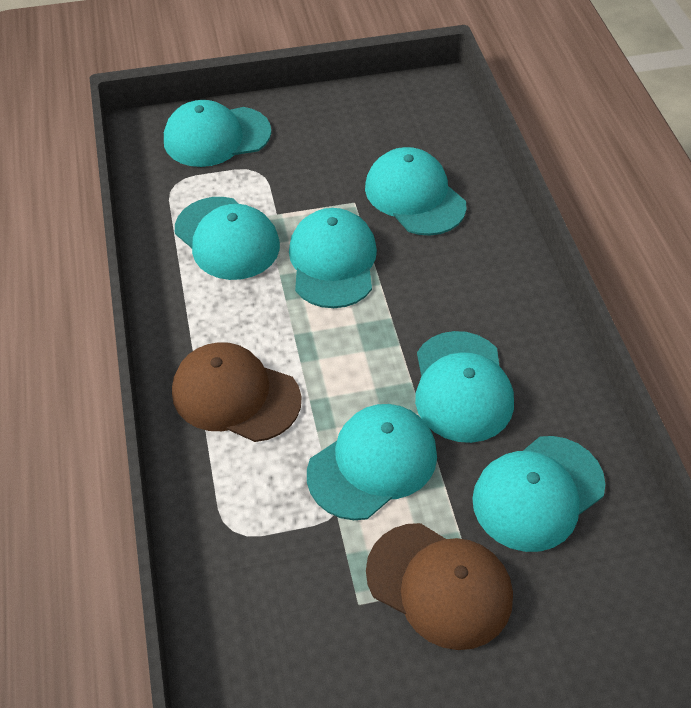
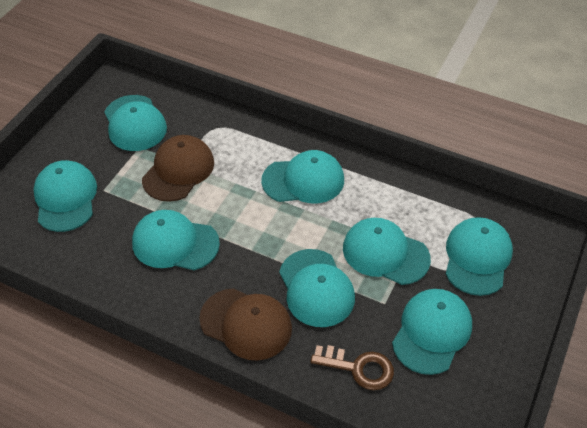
brown key: 0 -> 1
turquoise cap: 7 -> 8

